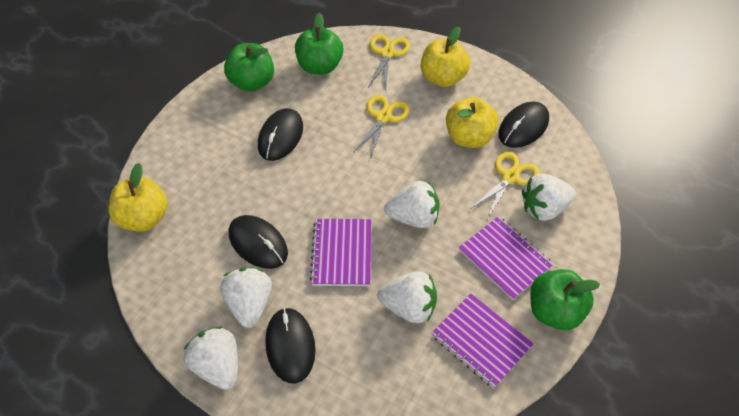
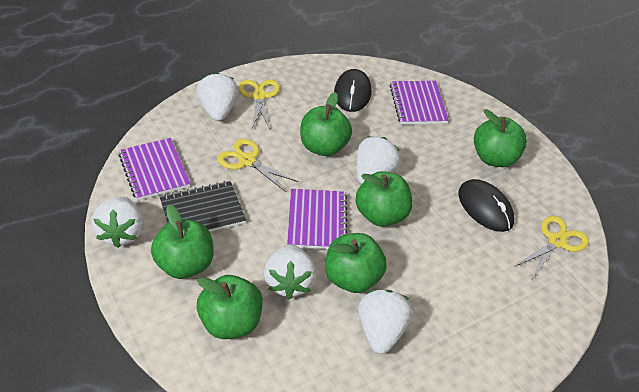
black mouse: 4 -> 2
black notebook: 0 -> 1
green apple: 3 -> 6
yellow apple: 3 -> 0

